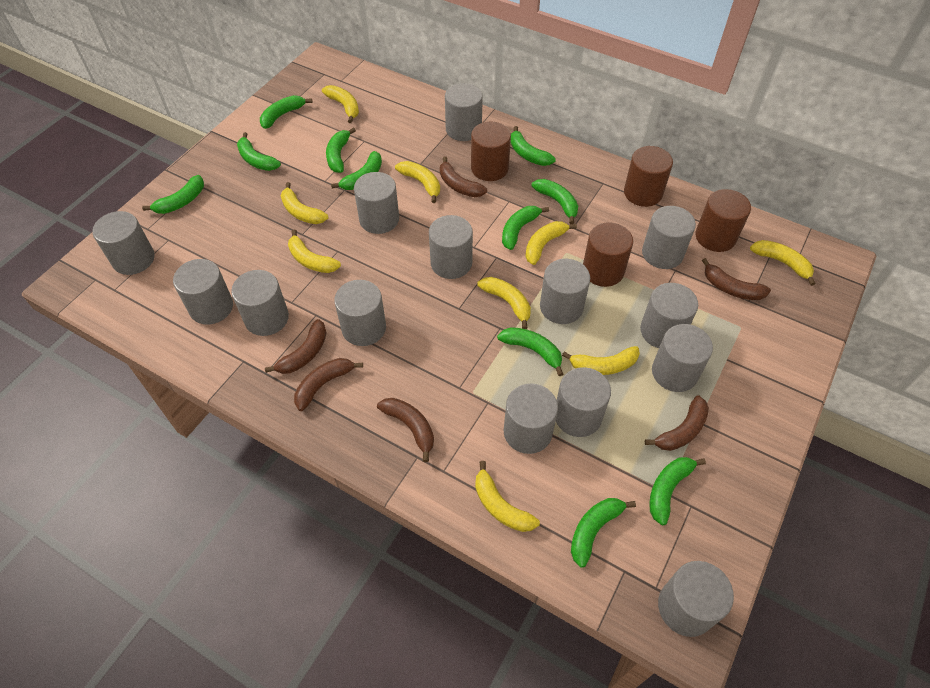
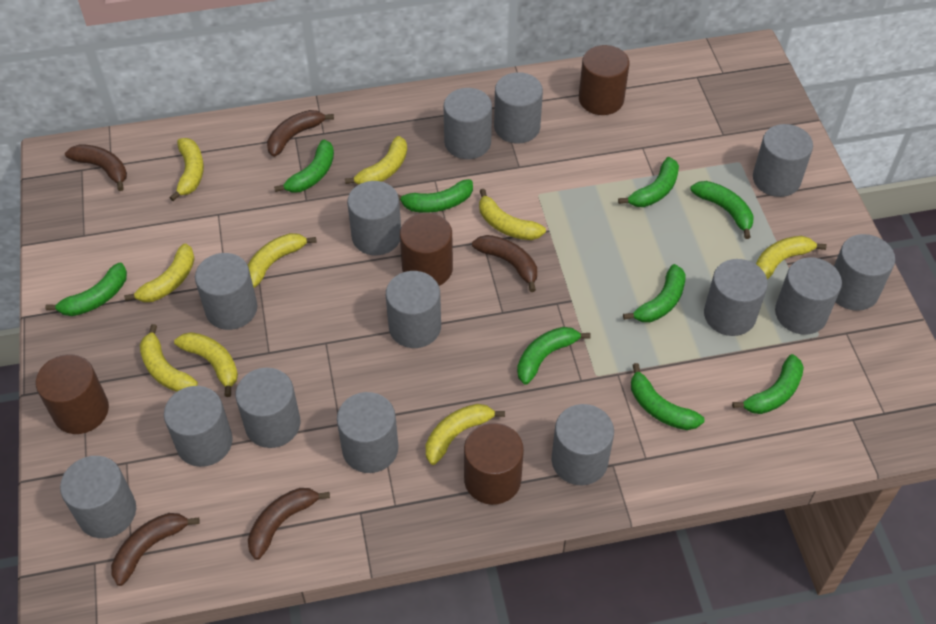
brown banana: 6 -> 5
green banana: 11 -> 9

